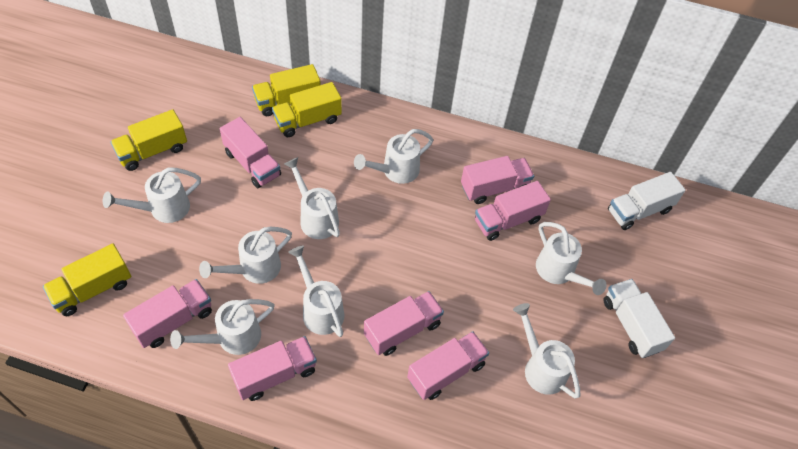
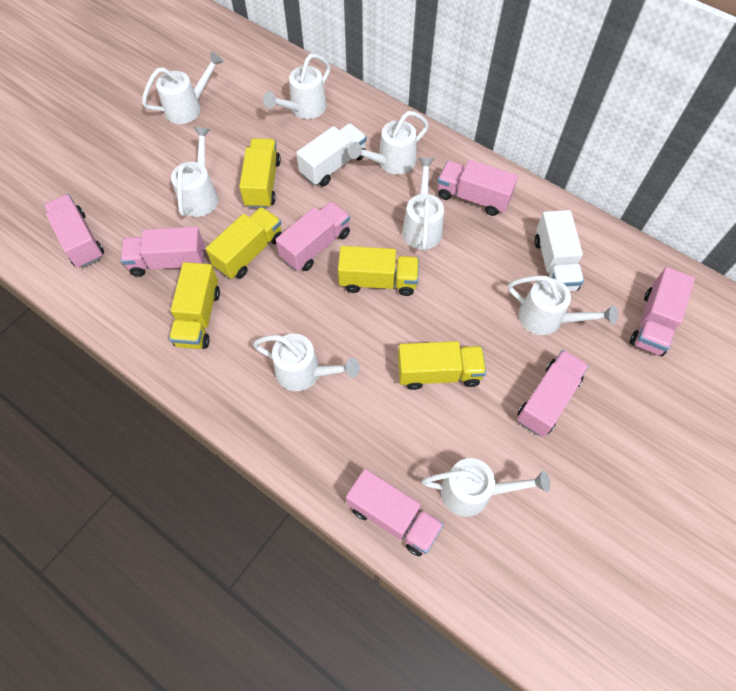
yellow truck: 4 -> 5

